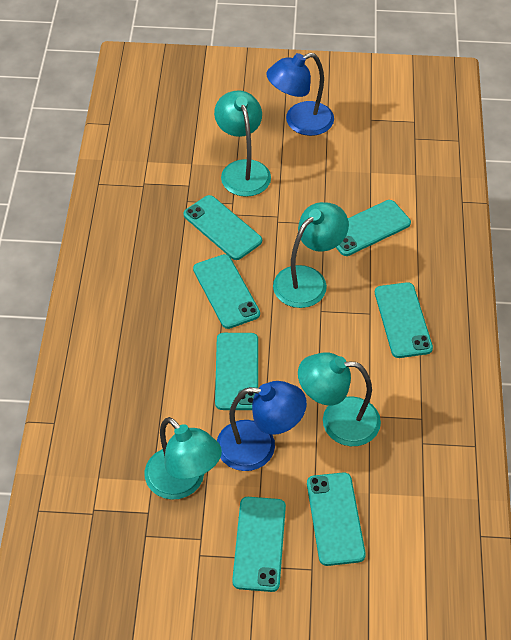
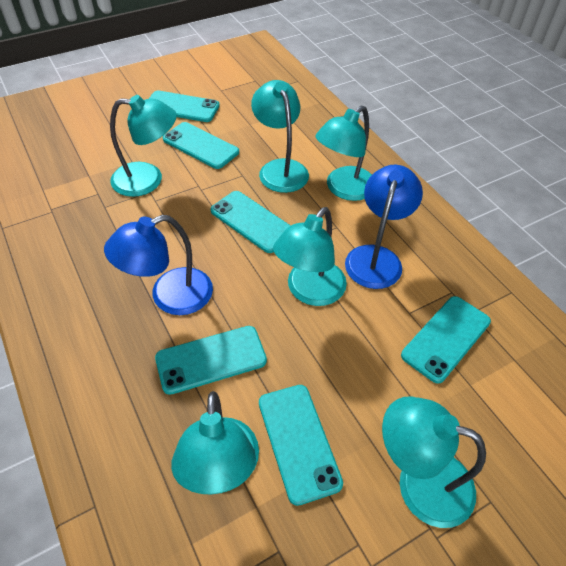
turquoise lamp: 4 -> 6
turquoise phone: 7 -> 6

